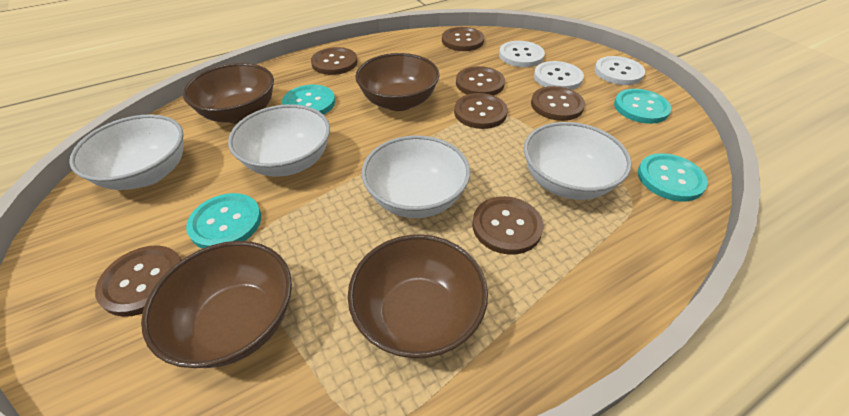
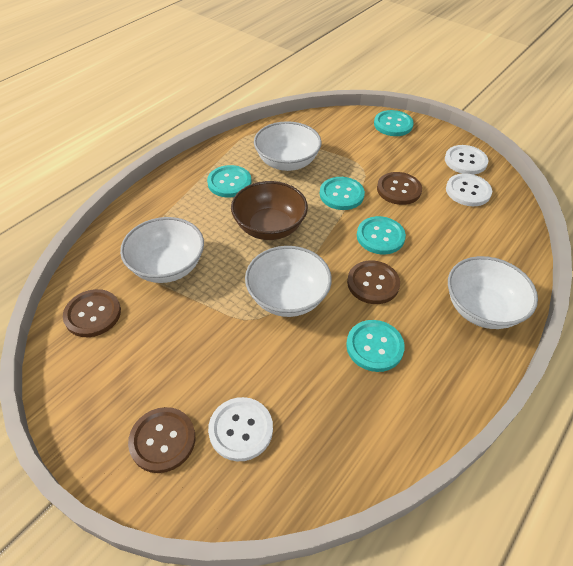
brown bowl: 4 -> 1
brown button: 7 -> 4
turquoise button: 4 -> 5

